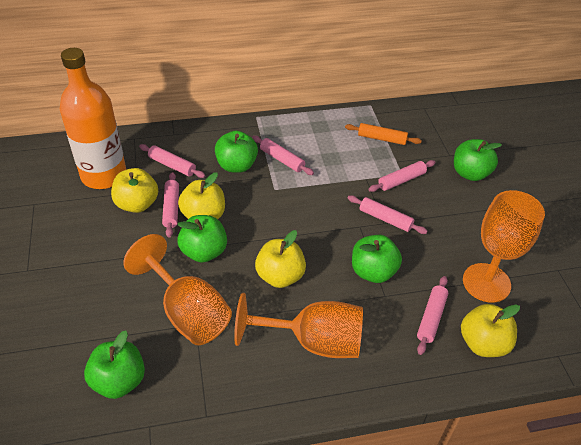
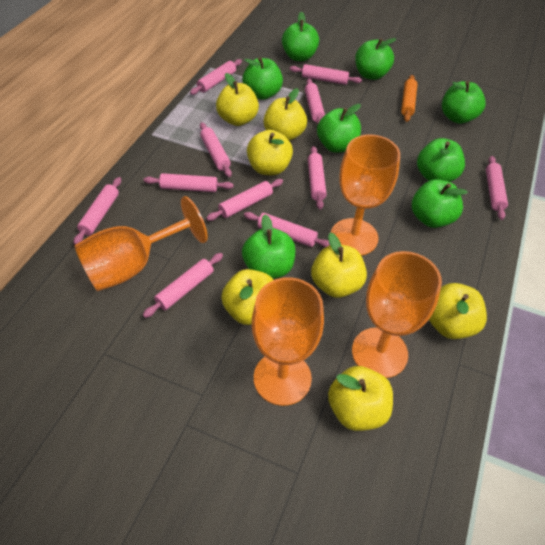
green apple: 5 -> 8
orange bottle: 1 -> 0
orange goblet: 3 -> 4
pink rolling pin: 6 -> 11
yellow apple: 4 -> 7

